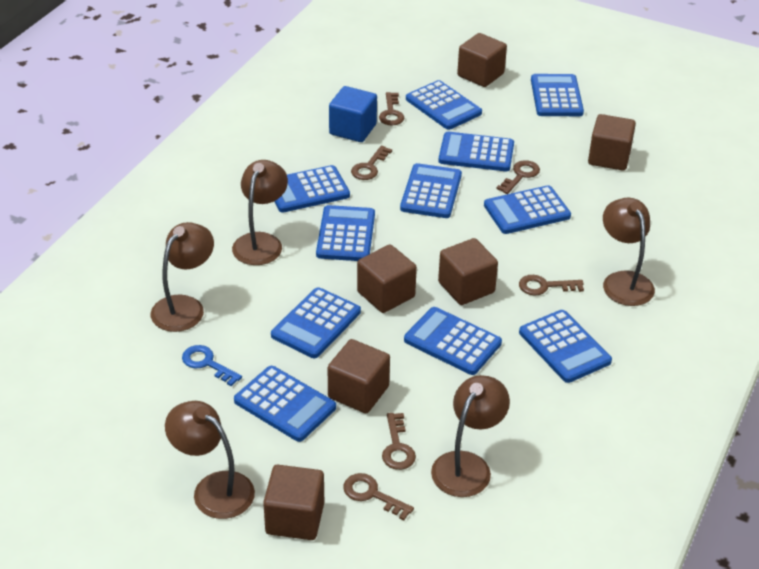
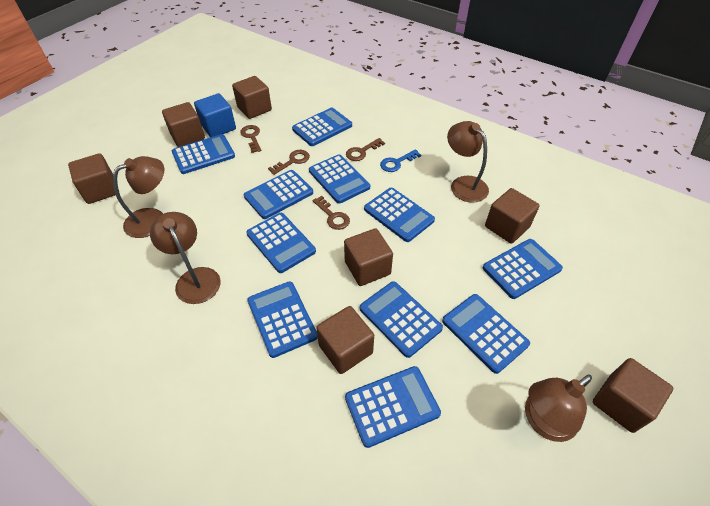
brown cube: 6 -> 7
brown key: 6 -> 4
brown lamp: 5 -> 4

